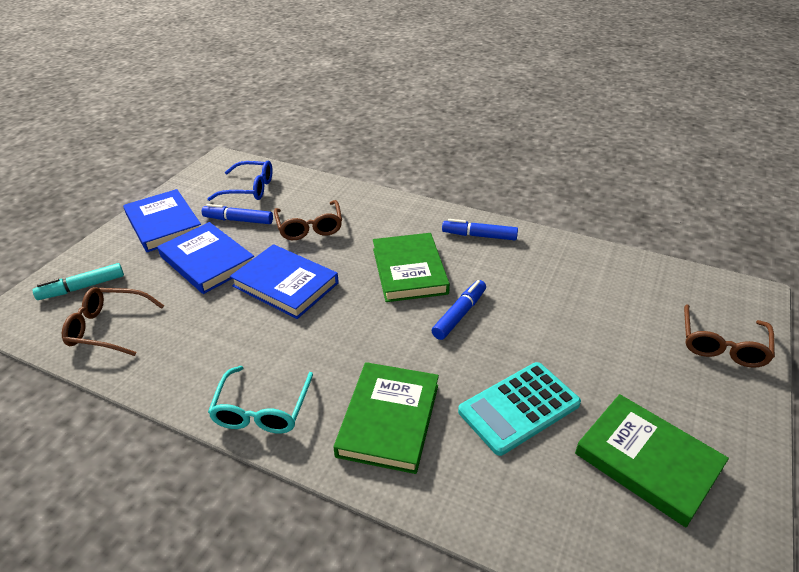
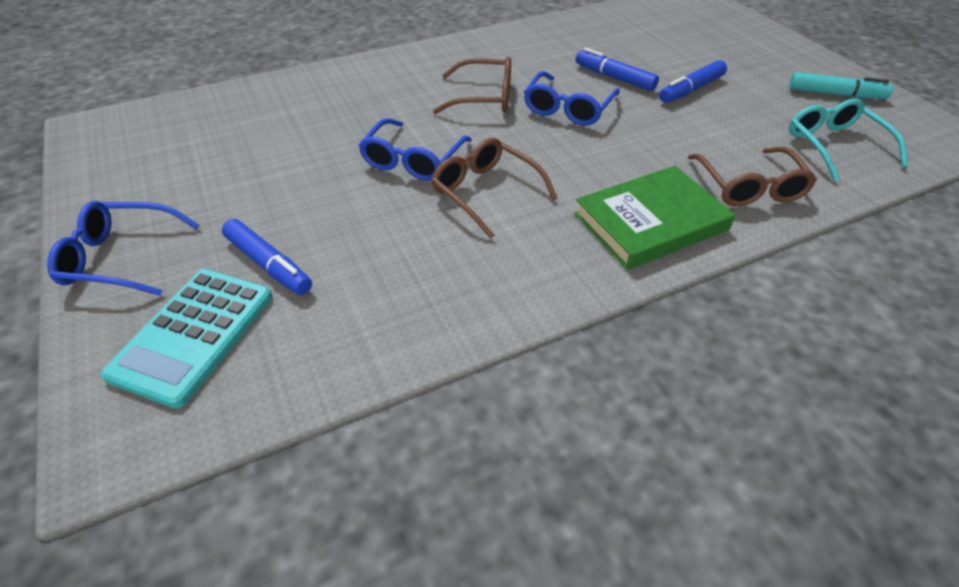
blue book: 3 -> 0
blue glasses: 1 -> 3
green book: 3 -> 1

